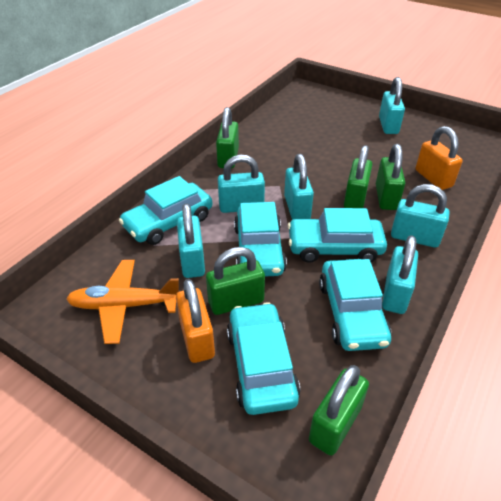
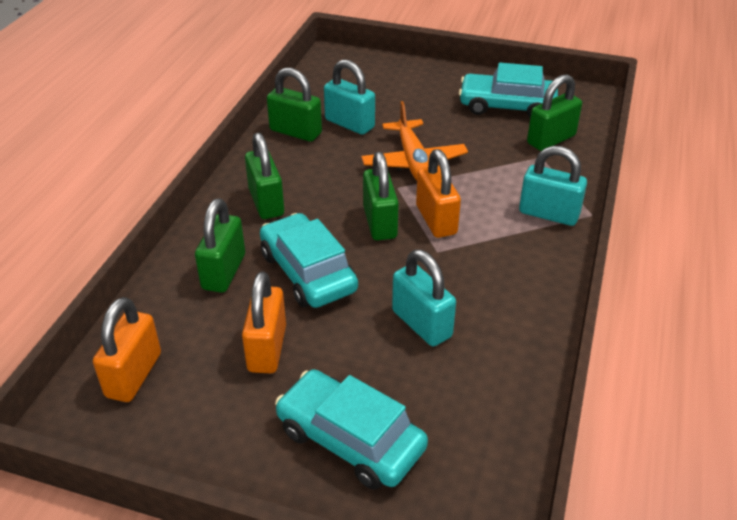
orange padlock: 2 -> 3
turquoise car: 5 -> 3
turquoise padlock: 6 -> 3

